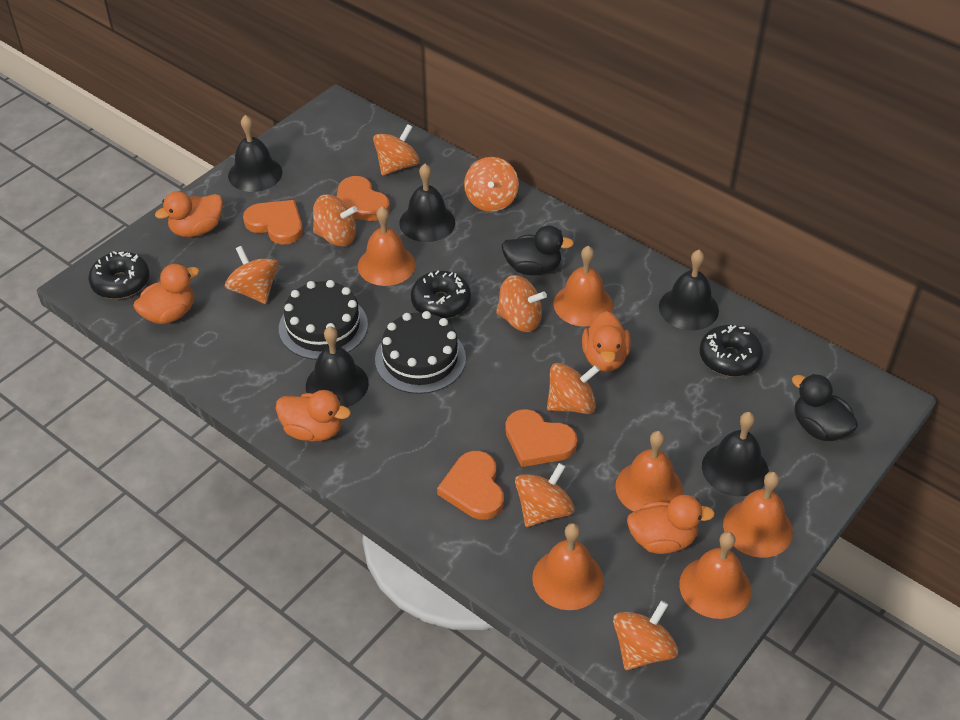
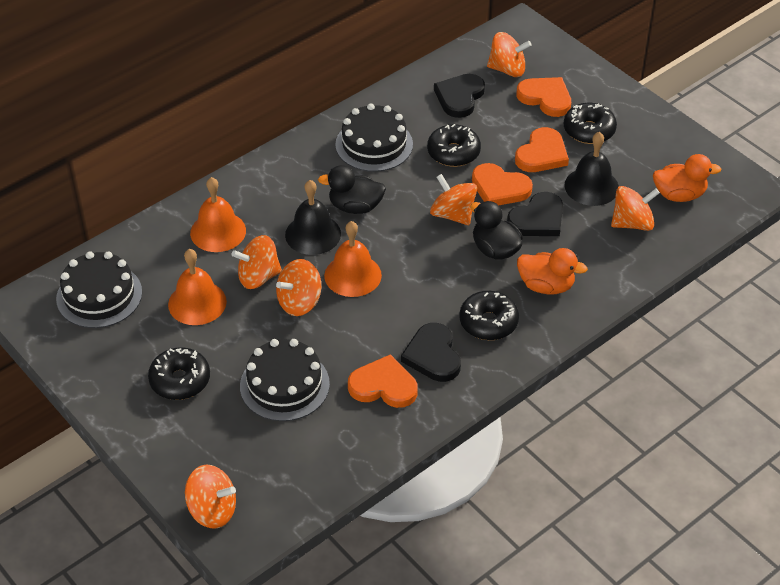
black bell: 5 -> 2
black cake: 2 -> 3
black donut: 3 -> 4
black heart: 0 -> 3
orange bell: 6 -> 3
orange duck: 5 -> 2
orange spinning top: 8 -> 6

